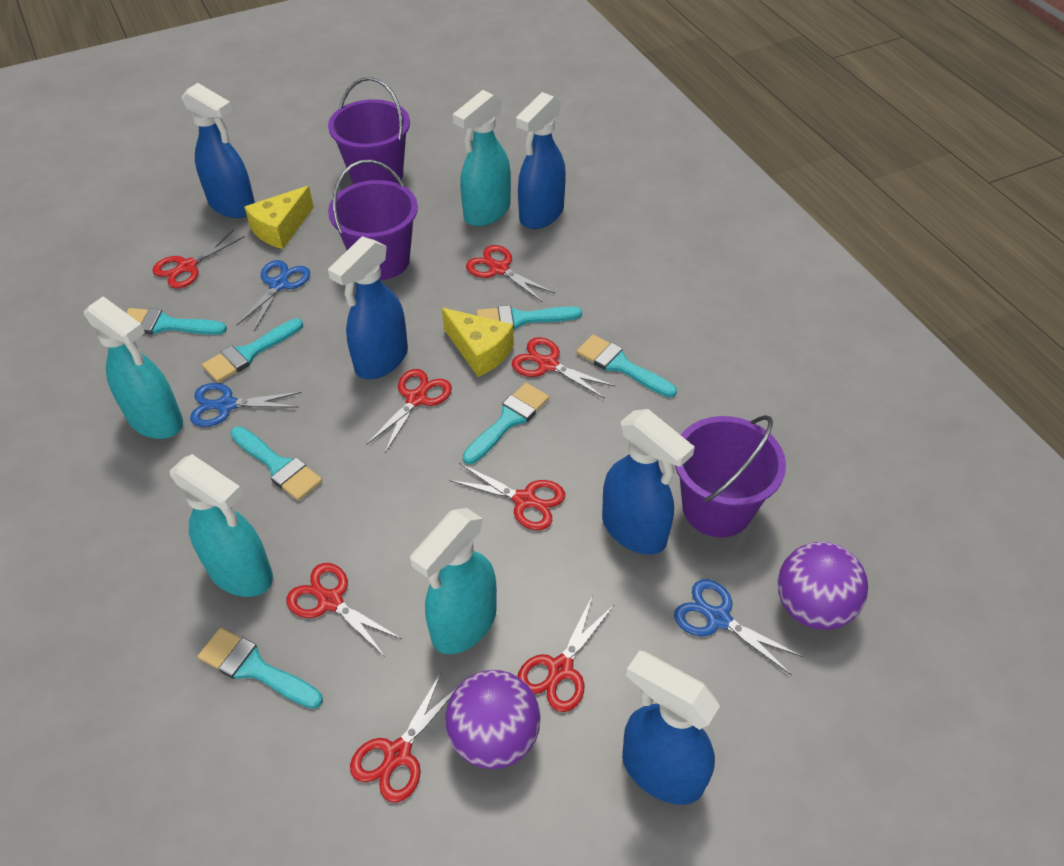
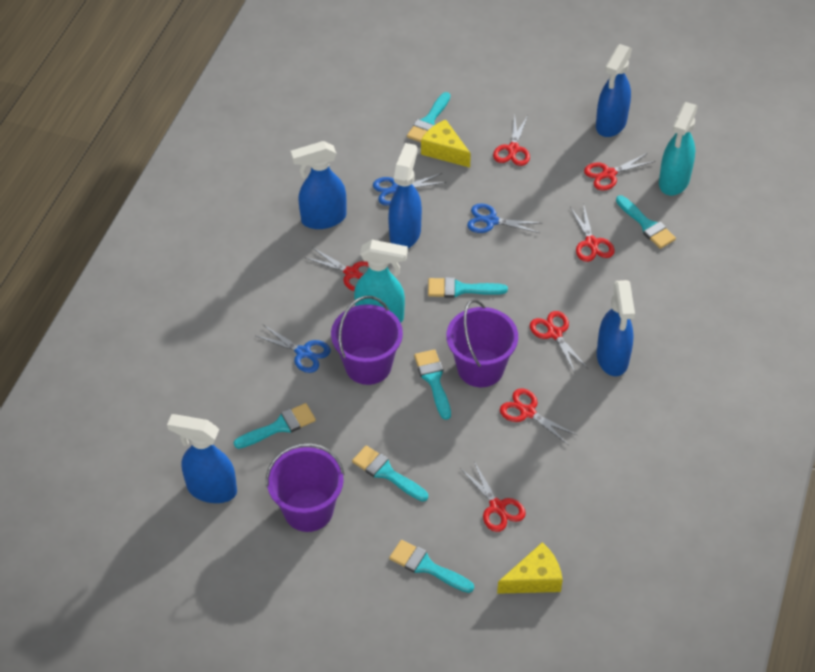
purple ball: 2 -> 0
red scissors: 8 -> 7
turquoise spray bottle: 4 -> 2

